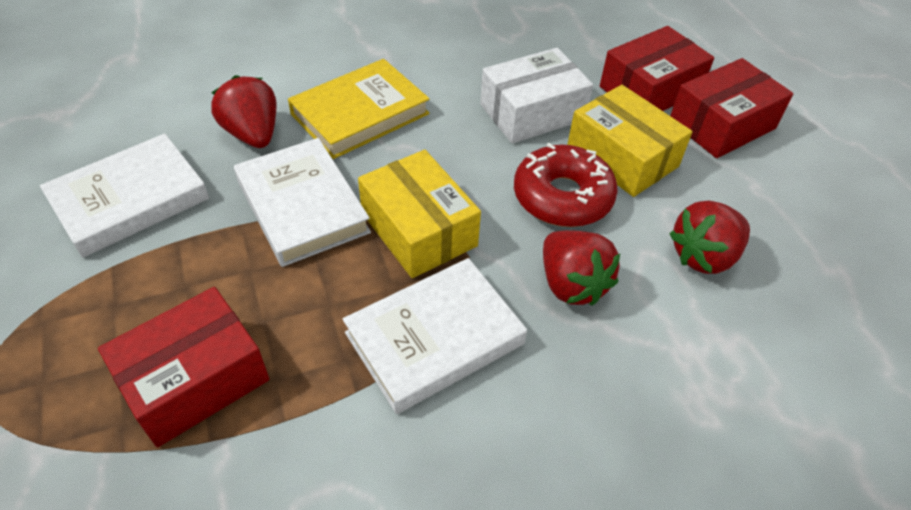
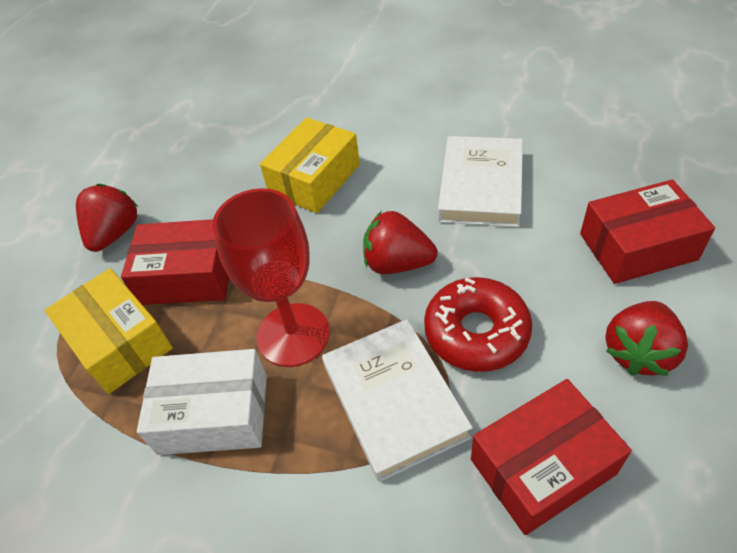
red goblet: 0 -> 1
white book: 3 -> 2
yellow book: 1 -> 0

